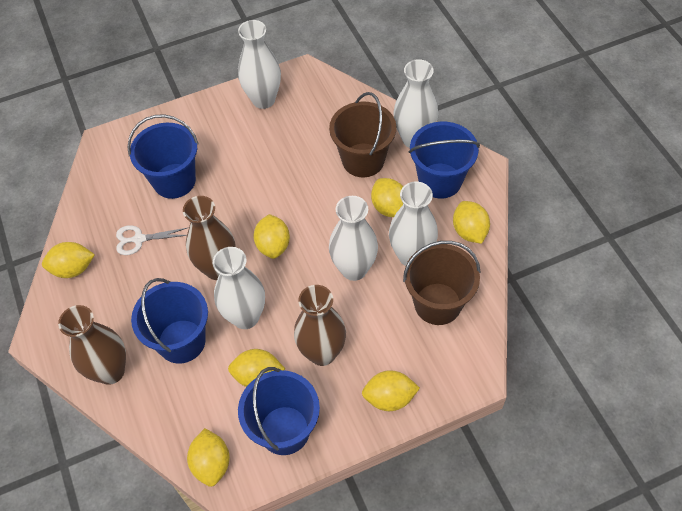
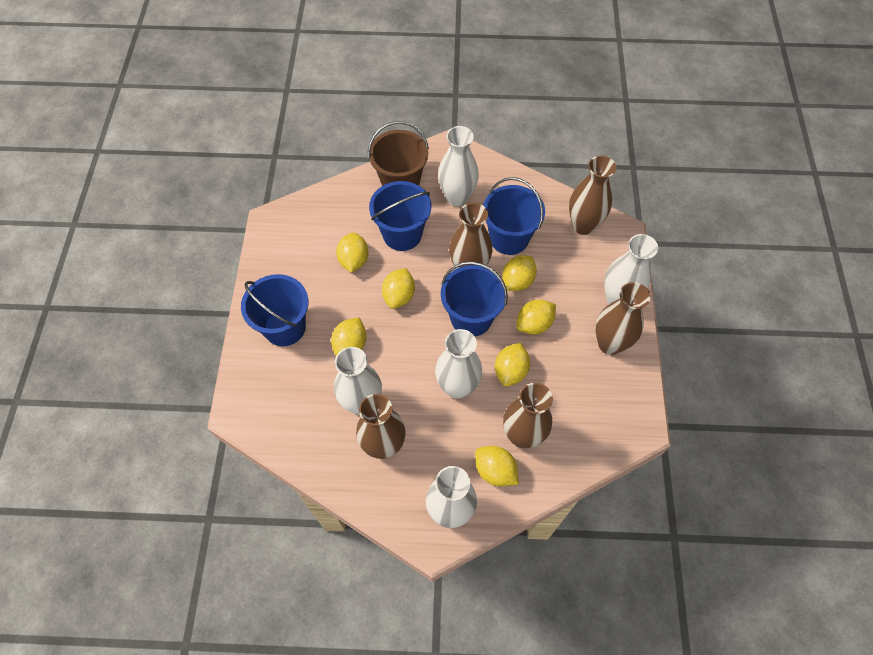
brown bucket: 2 -> 1
brown vase: 3 -> 5
white scissors: 1 -> 0

